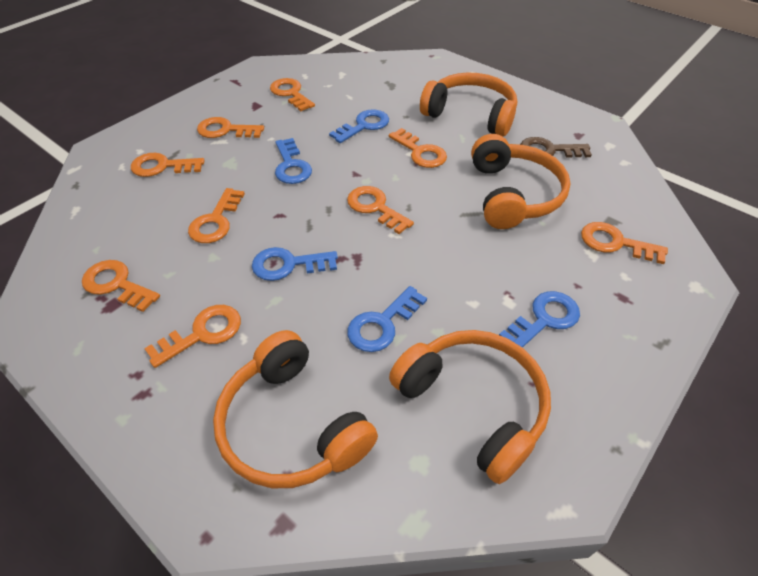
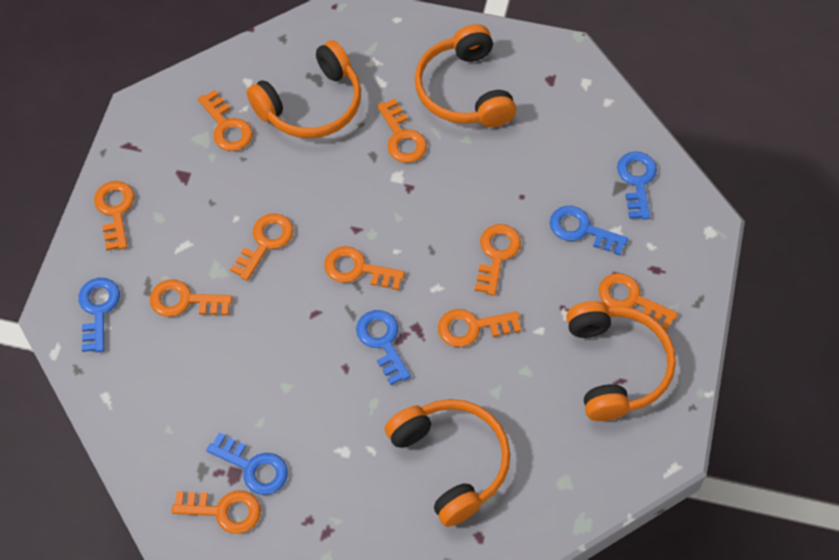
brown key: 1 -> 0
orange key: 9 -> 10

